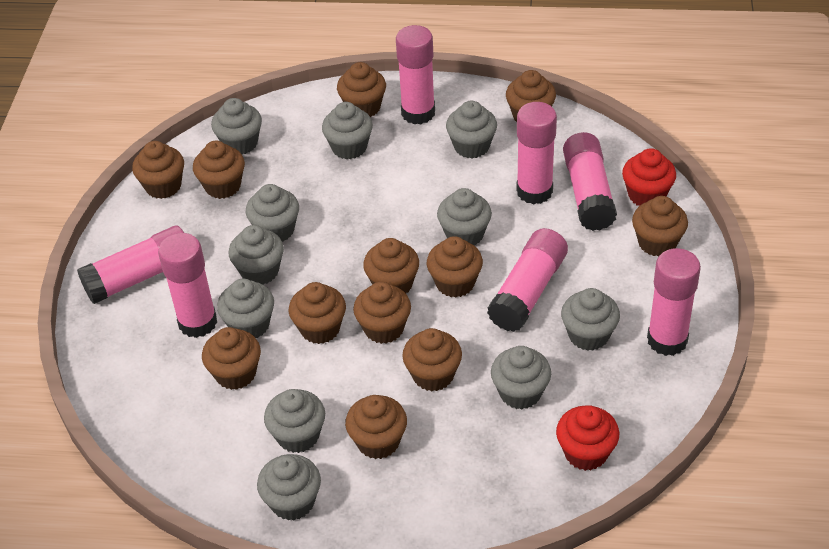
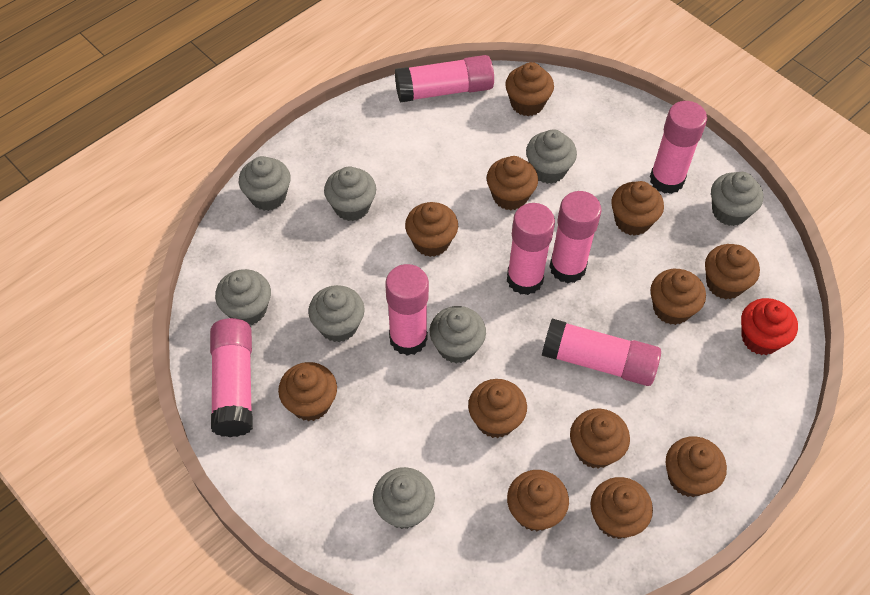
grey cupcake: 11 -> 8
red cupcake: 2 -> 1

